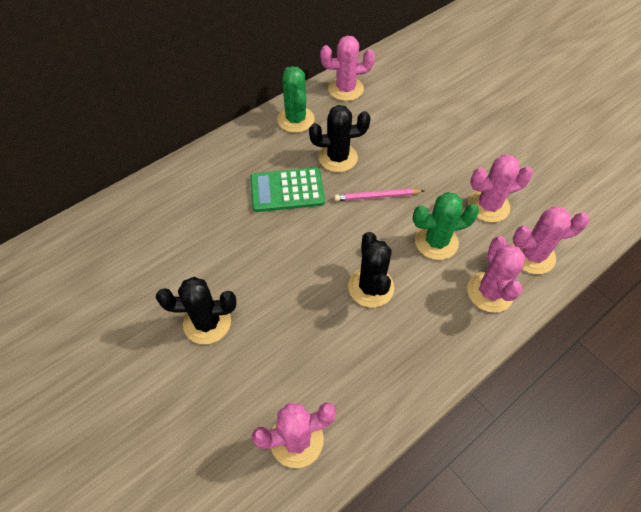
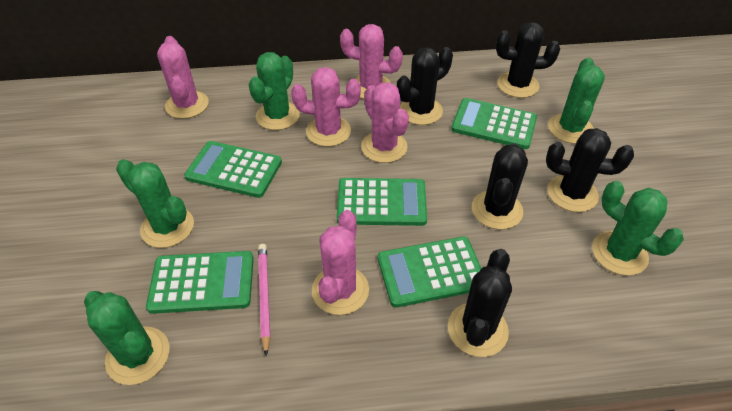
black cactus: 3 -> 5
green cactus: 2 -> 5
green calculator: 1 -> 5

